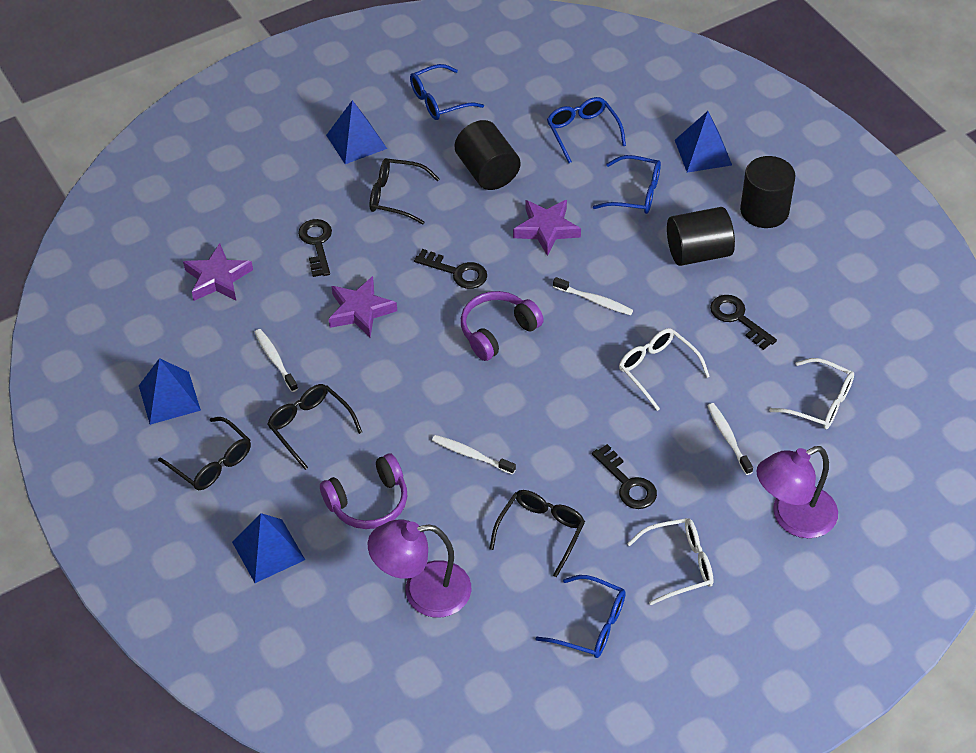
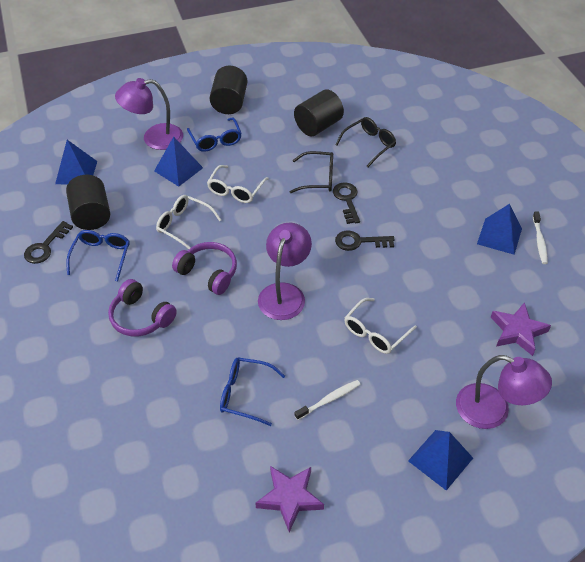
black glasses: 4 -> 2
black key: 4 -> 3
blue glasses: 4 -> 3
purple lamp: 2 -> 3
purple star: 3 -> 2
white toothbrush: 4 -> 2

